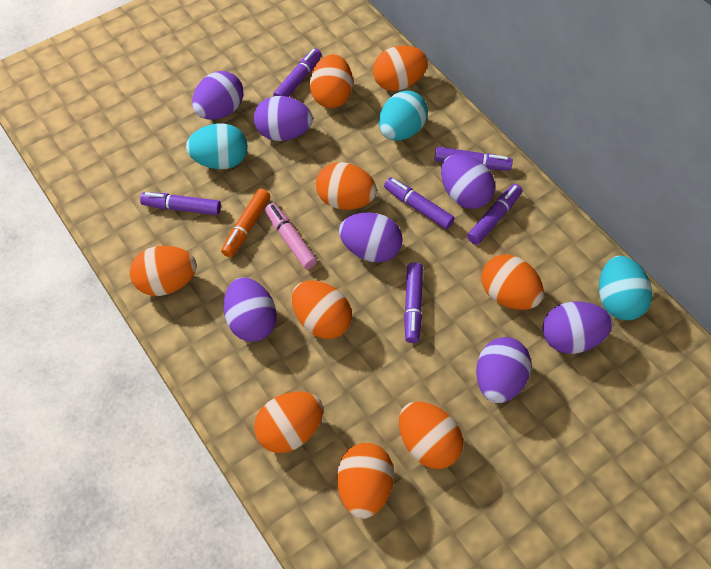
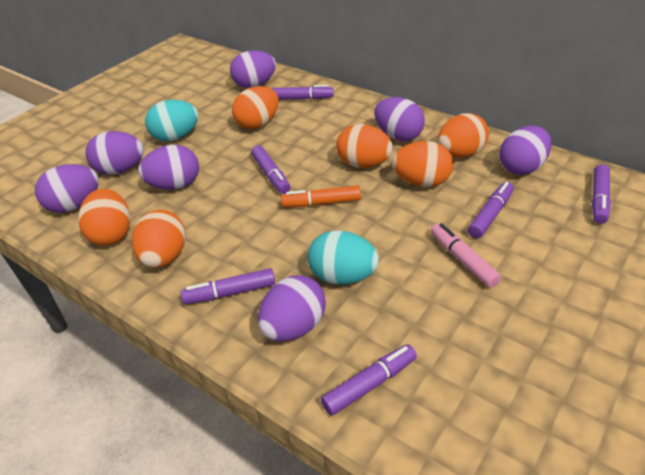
orange egg: 9 -> 6
turquoise egg: 3 -> 2

